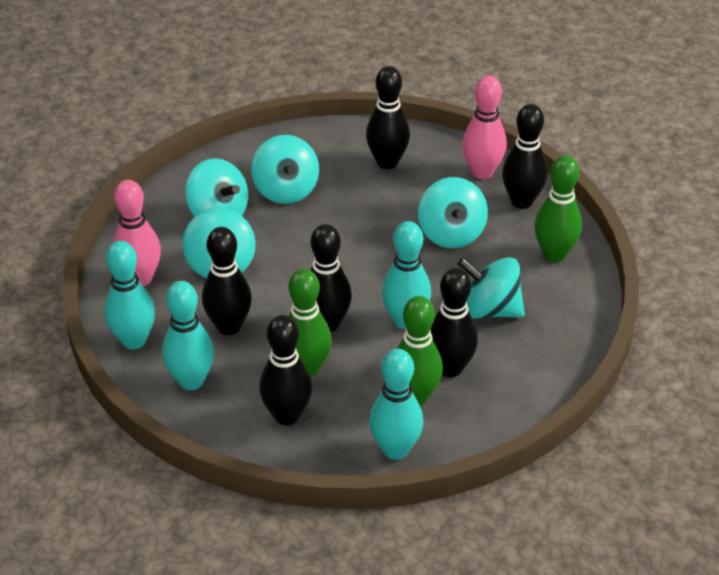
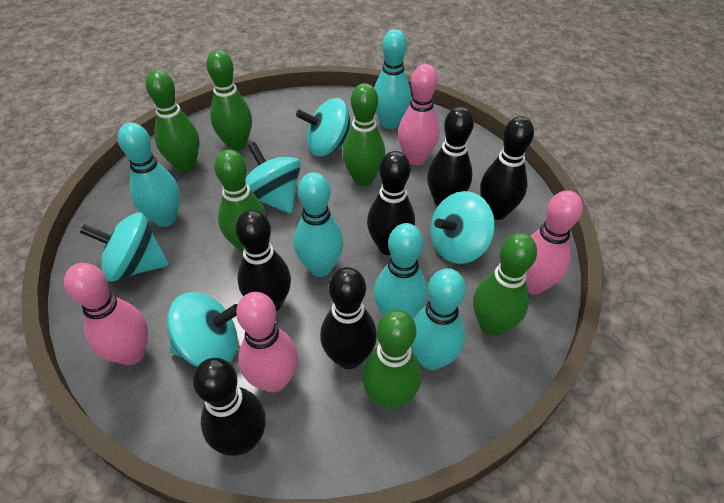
green bowling pin: 3 -> 6
pink bowling pin: 2 -> 4
turquoise bowling pin: 4 -> 5

